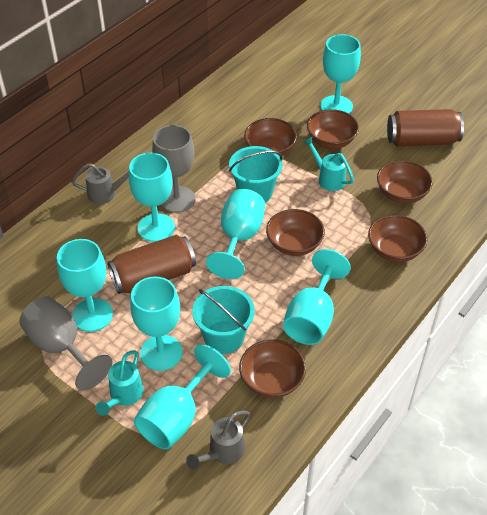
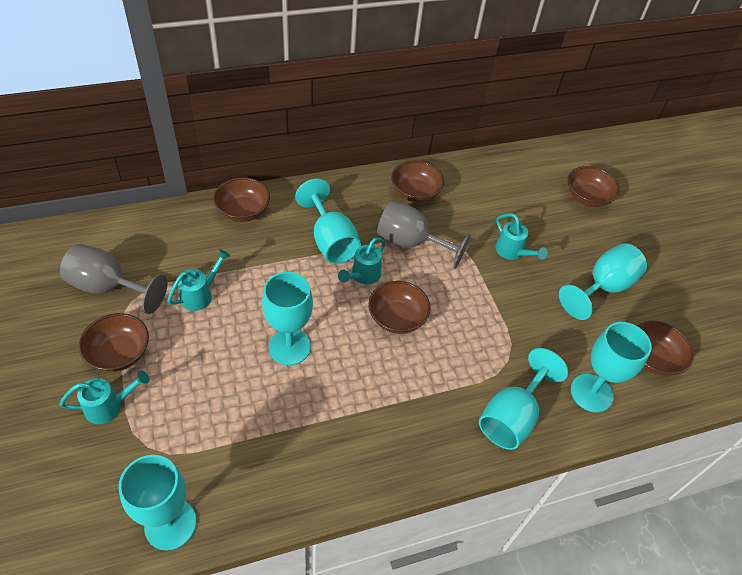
brown can: 2 -> 0
grey watering can: 2 -> 0
turquoise bucket: 2 -> 0
turquoise goblet: 7 -> 6
turquoise watering can: 2 -> 4

